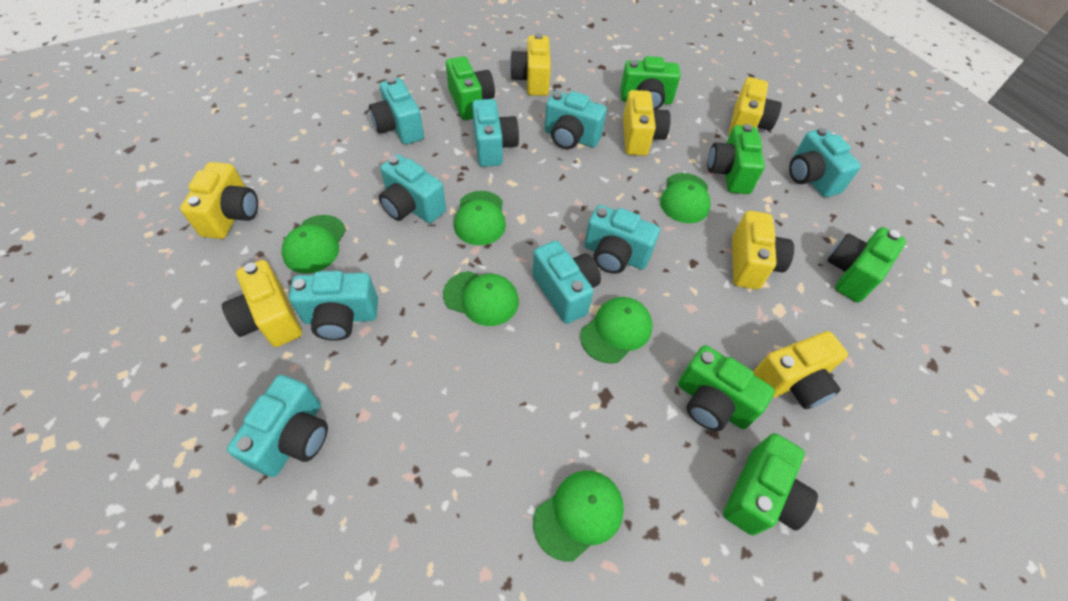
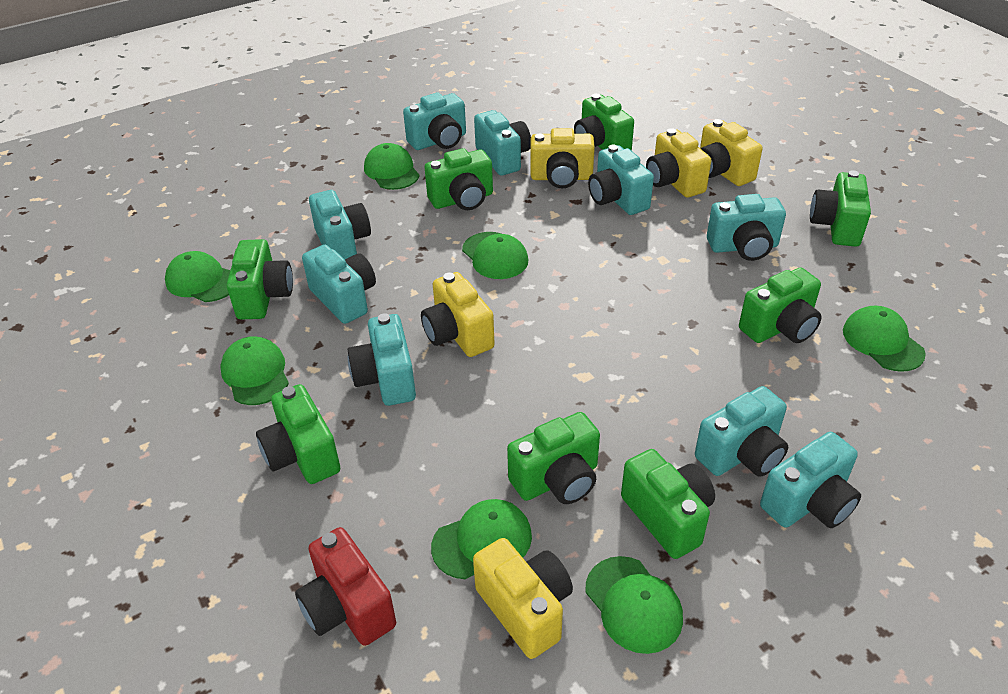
green camera: 6 -> 8
green cap: 6 -> 7
red camera: 0 -> 1
yellow camera: 7 -> 5

